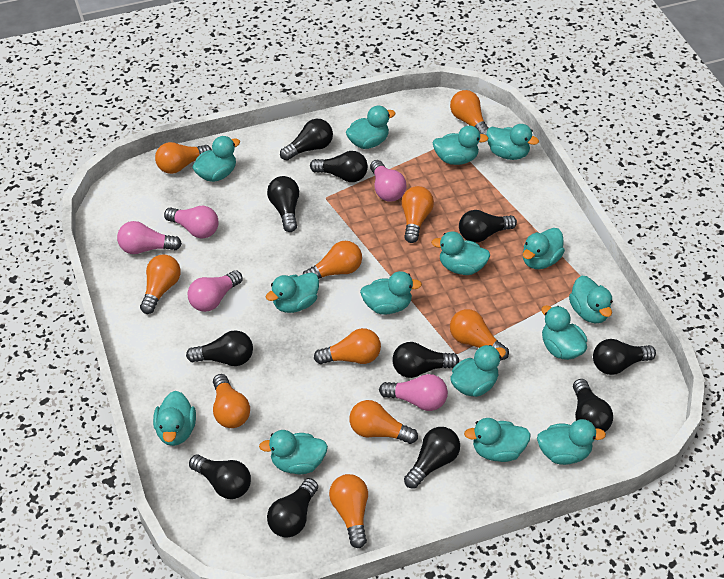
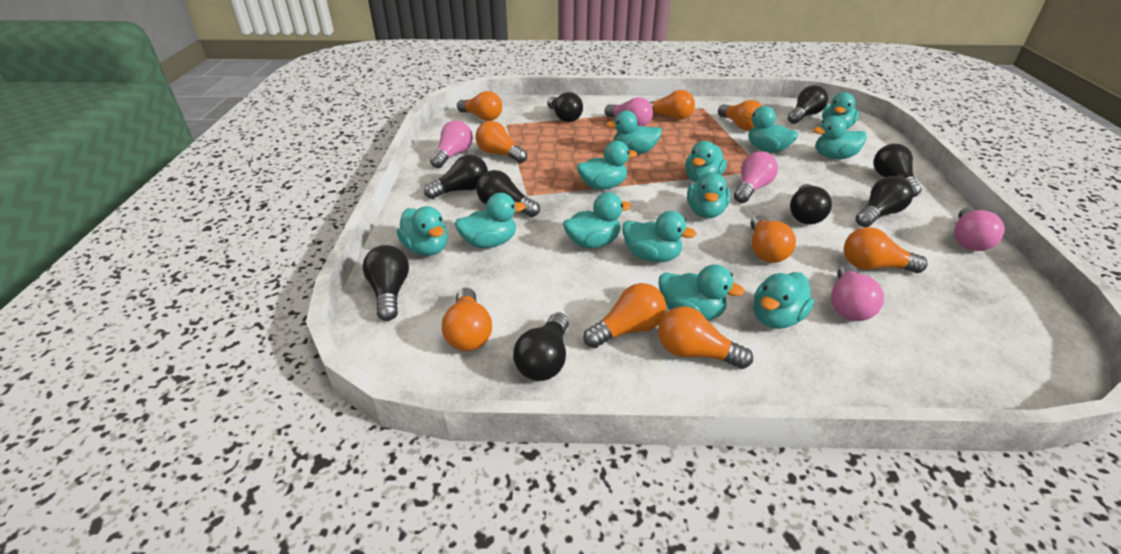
black light bulb: 11 -> 9
orange light bulb: 10 -> 9
turquoise duck: 15 -> 13

